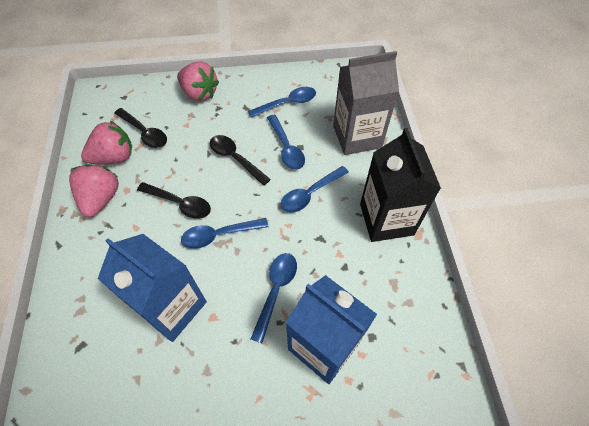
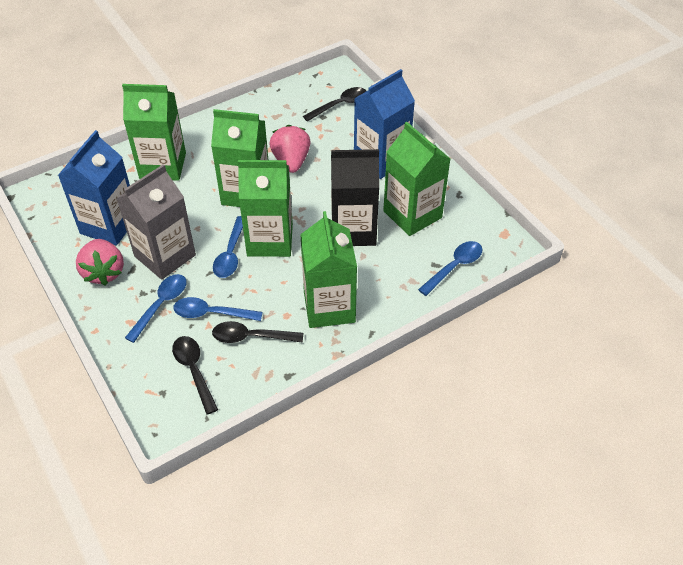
blue spoon: 5 -> 4
green carton: 0 -> 5
pink strawberry: 3 -> 2

